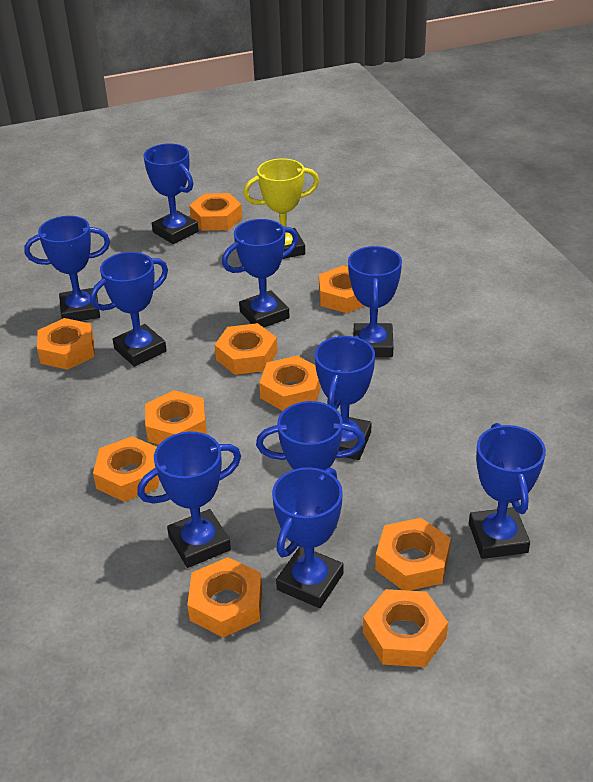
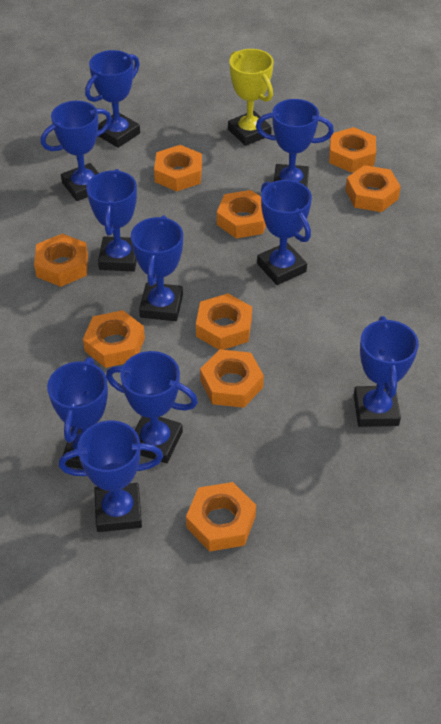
orange nut: 10 -> 9

